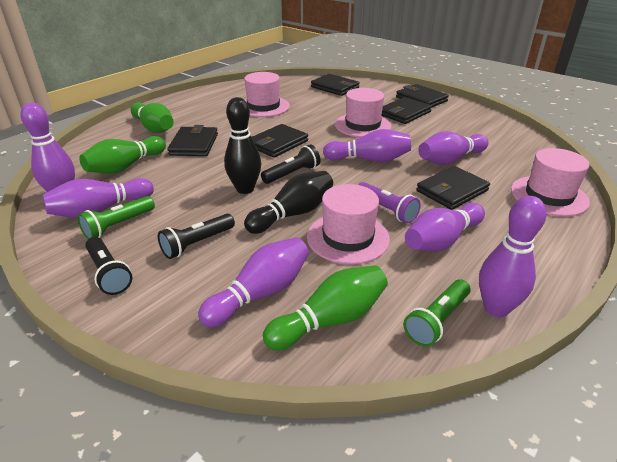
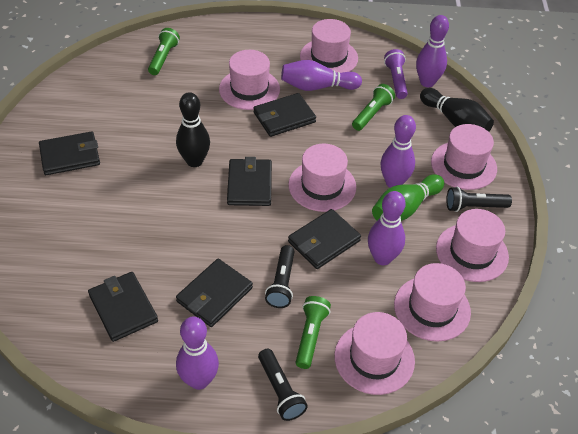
green bowling pin: 3 -> 1
green flashlight: 2 -> 3
pink hat: 4 -> 7
purple bowling pin: 7 -> 5

